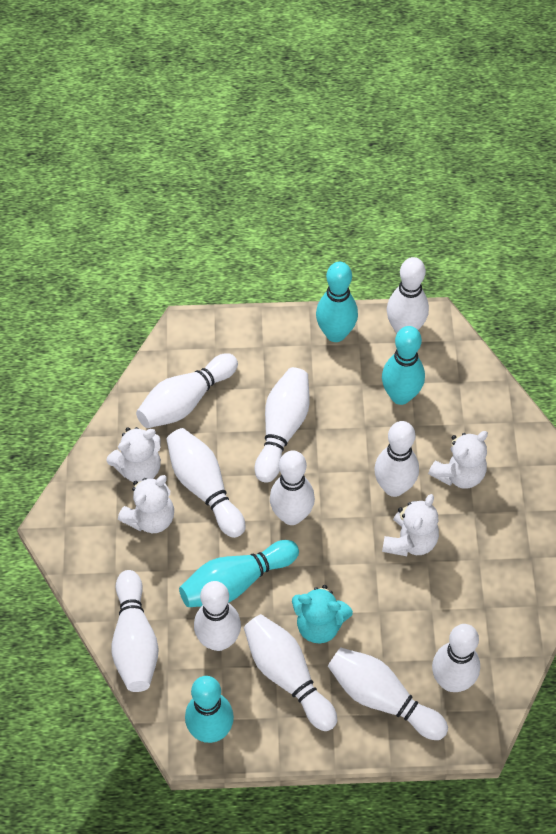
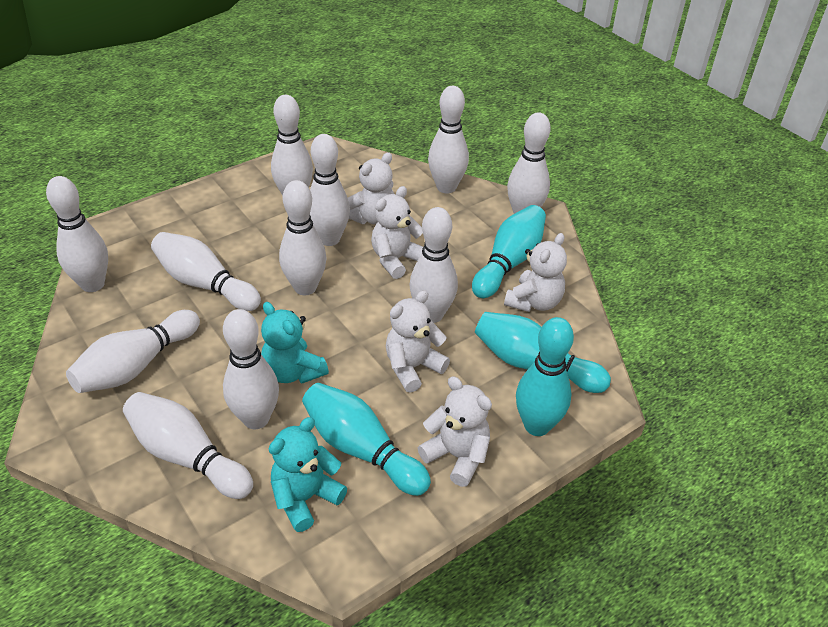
turquoise teddy bear: 1 -> 2
white teddy bear: 4 -> 5

